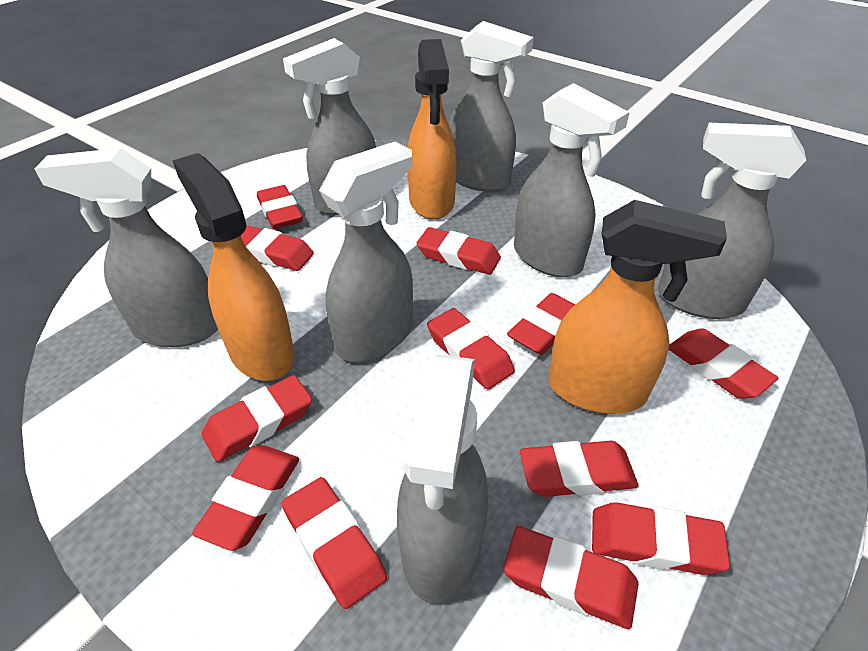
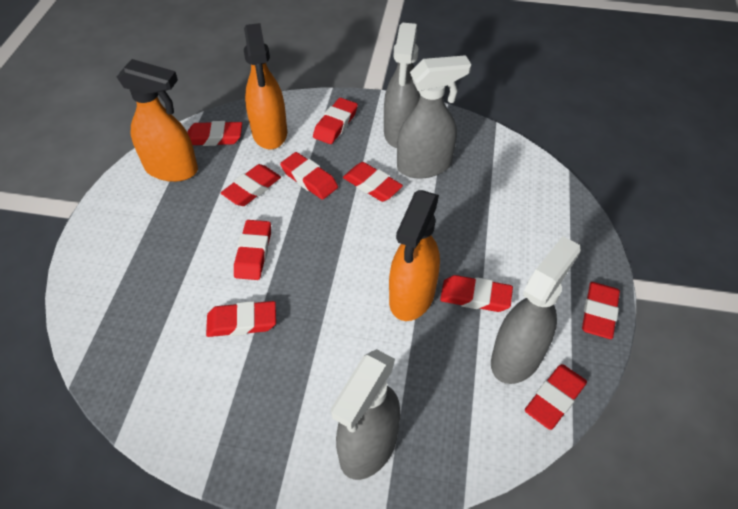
grey spray bottle: 7 -> 4
red eraser: 12 -> 10

